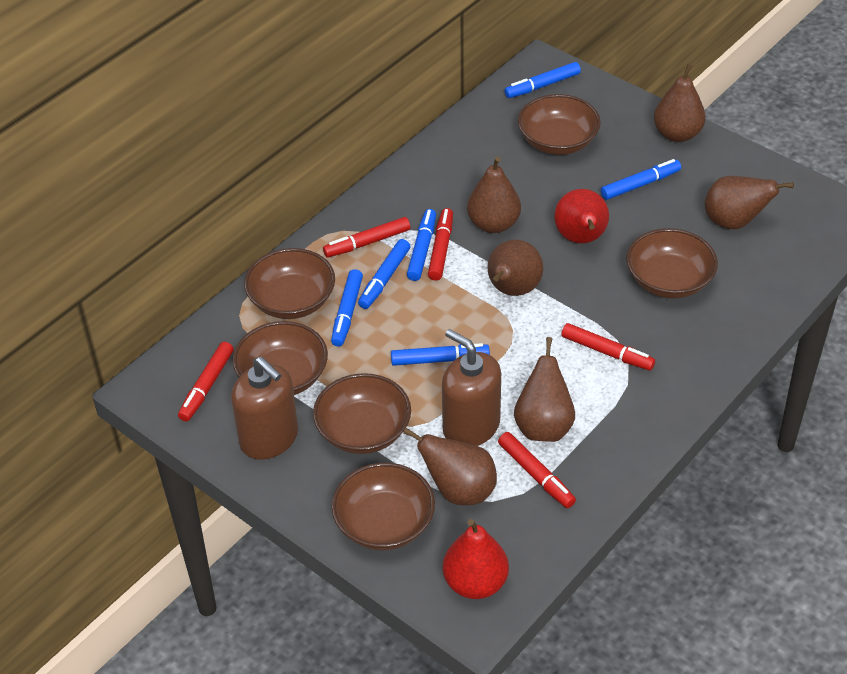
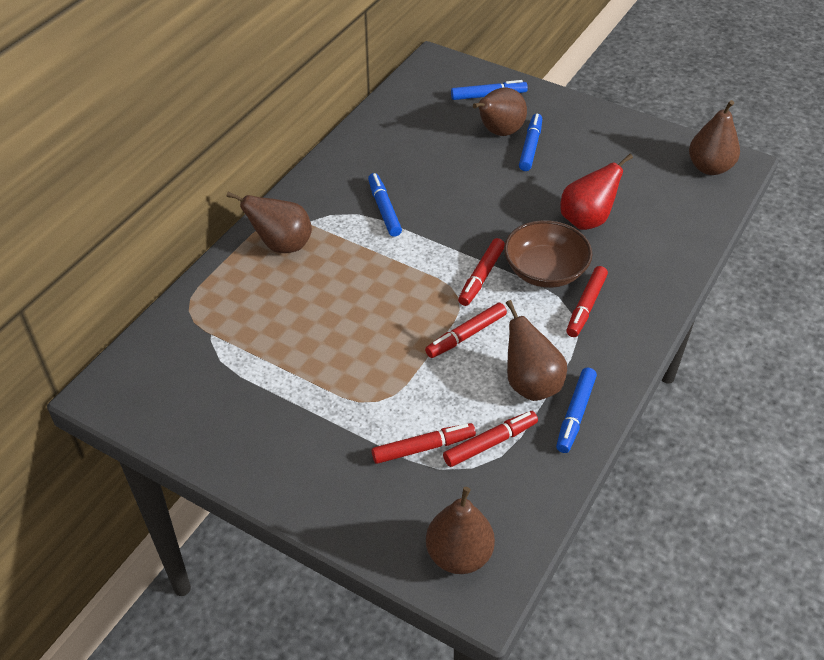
blue marker: 6 -> 4
brown bowl: 6 -> 1
brown pear: 6 -> 5
brown soap dispenser: 2 -> 0
red pear: 2 -> 1

